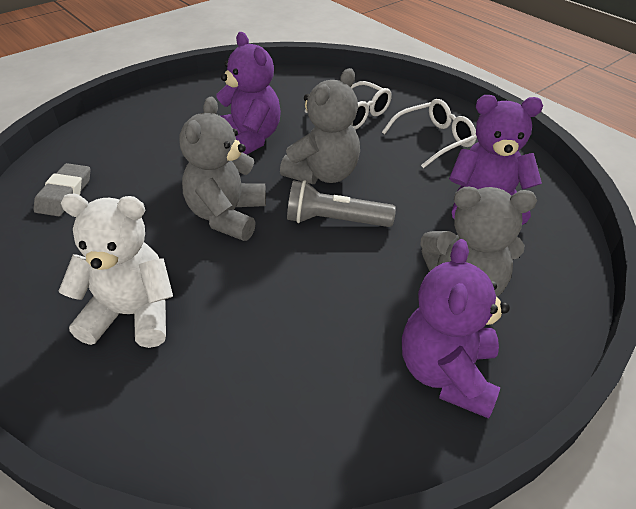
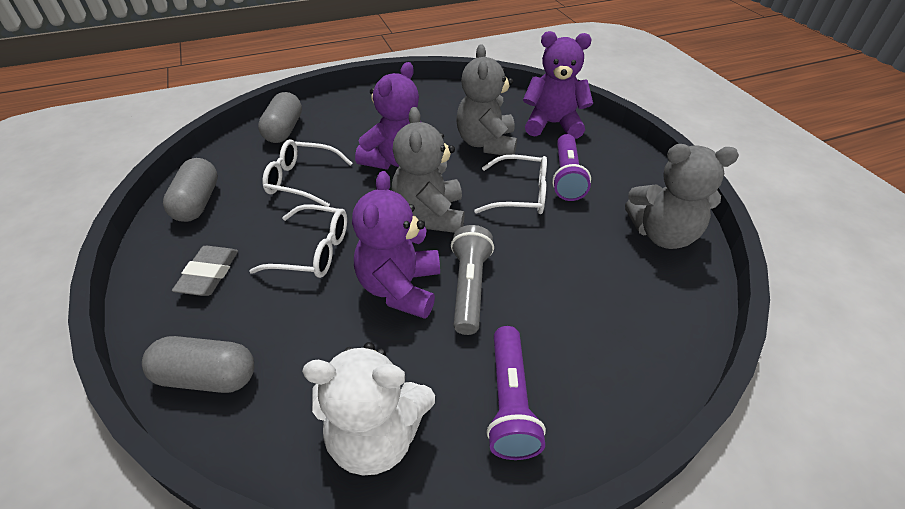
grey capsule: 0 -> 3
purple flashlight: 0 -> 2
white glasses: 2 -> 3

